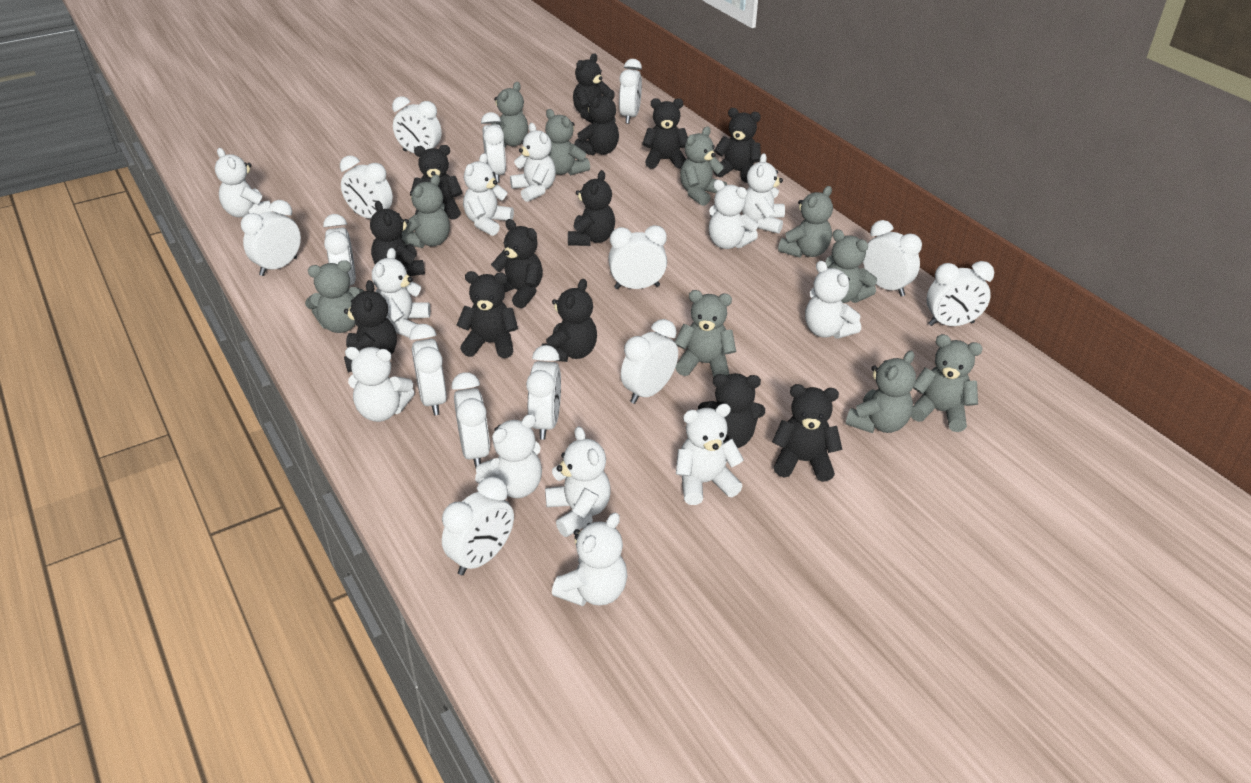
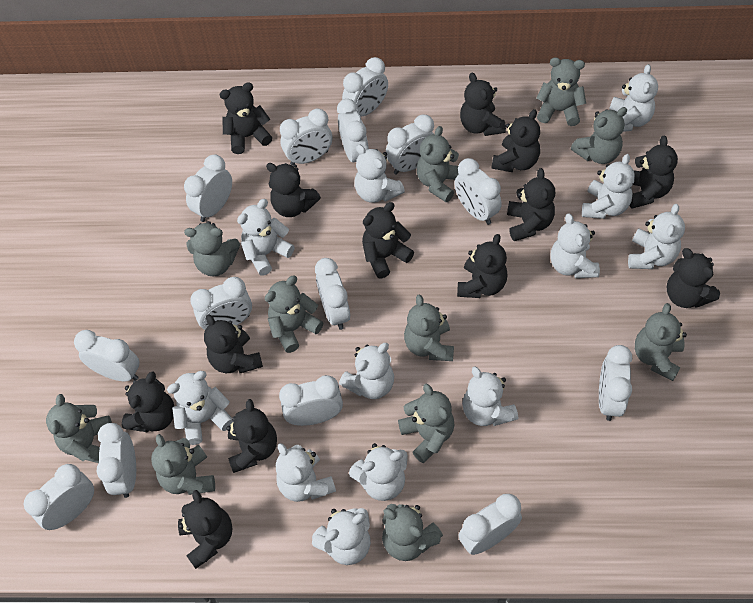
grey teddy bear: 10 -> 11

